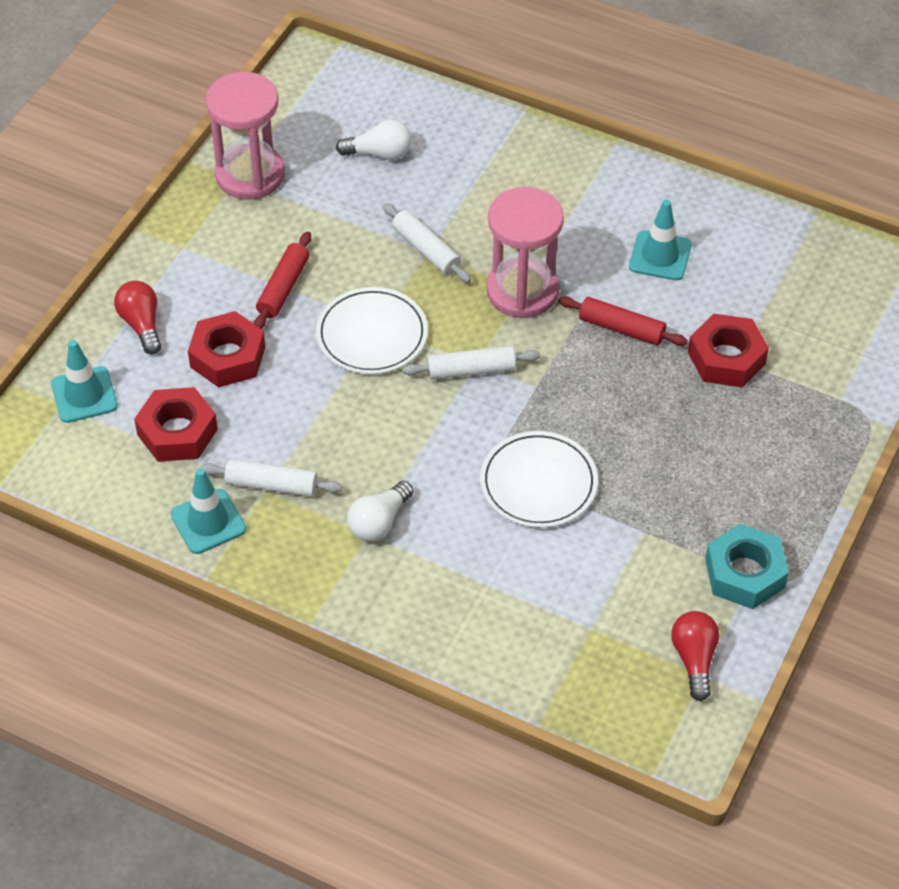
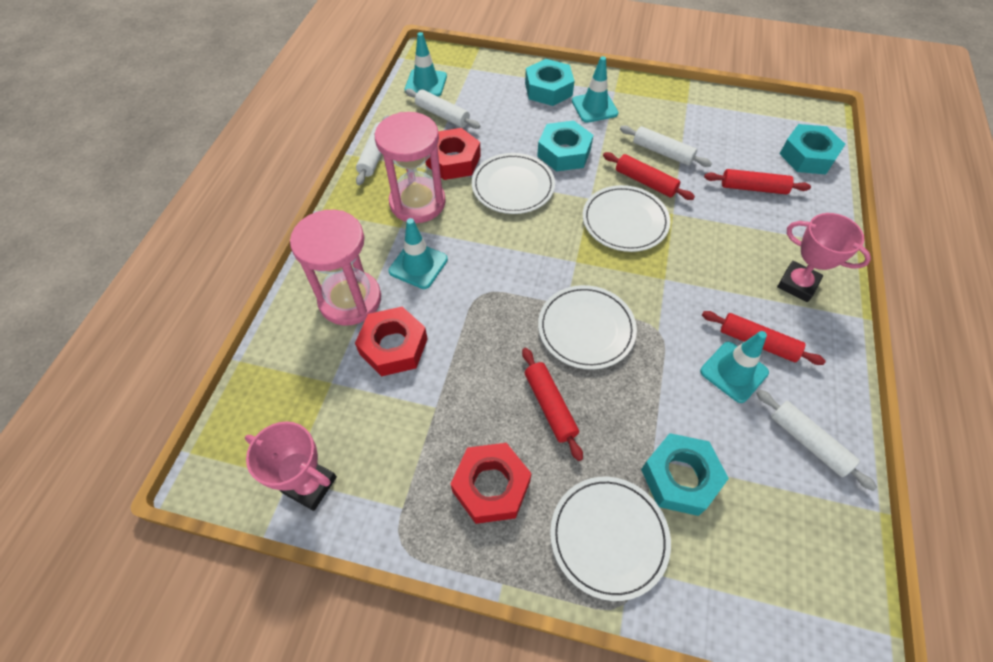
pink trophy: 0 -> 2
red light bulb: 2 -> 0
red rolling pin: 2 -> 4
turquoise nut: 1 -> 4
turquoise traffic cone: 3 -> 4
white light bulb: 2 -> 0
white plate: 2 -> 4
white rolling pin: 3 -> 4

